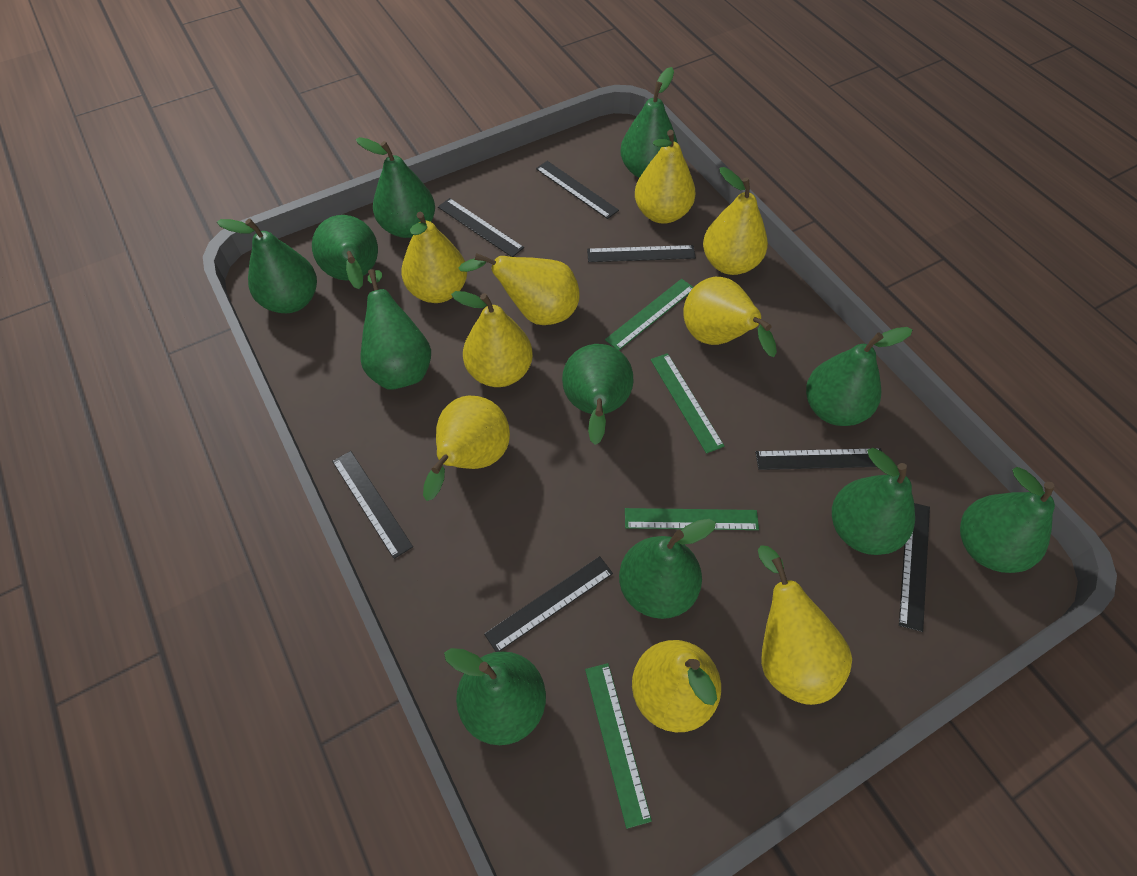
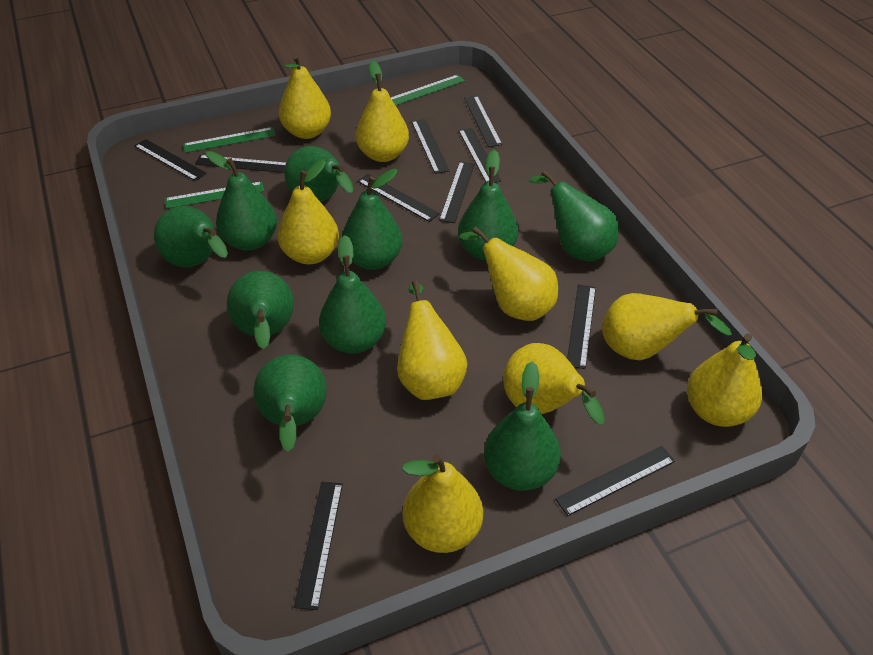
black ruler: 7 -> 10
green pear: 11 -> 10
green ruler: 4 -> 3

